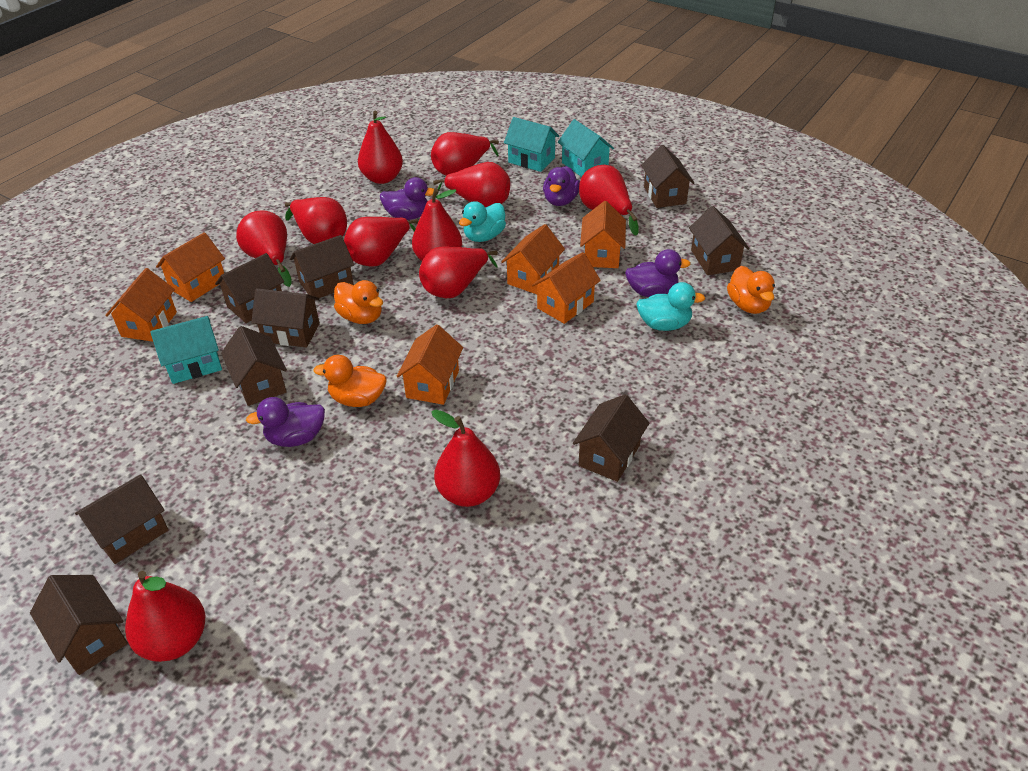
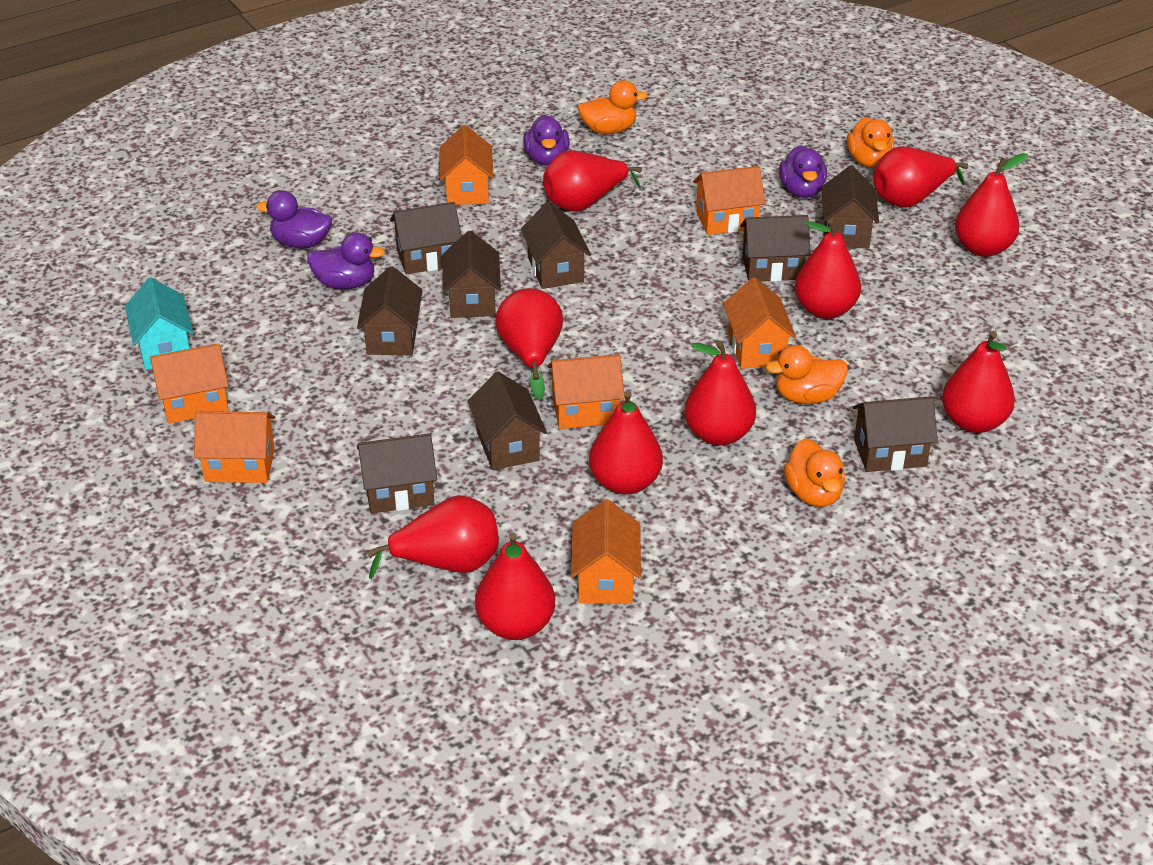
orange duck: 3 -> 4
orange house: 6 -> 7
red pear: 11 -> 10
turquoise duck: 2 -> 0
turquoise house: 3 -> 1

